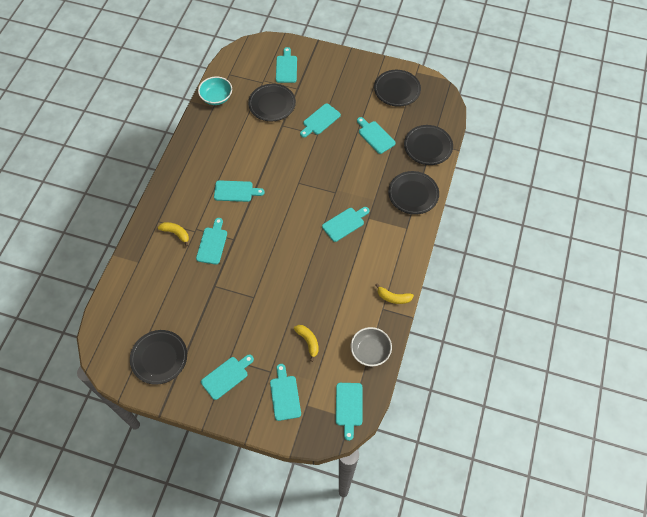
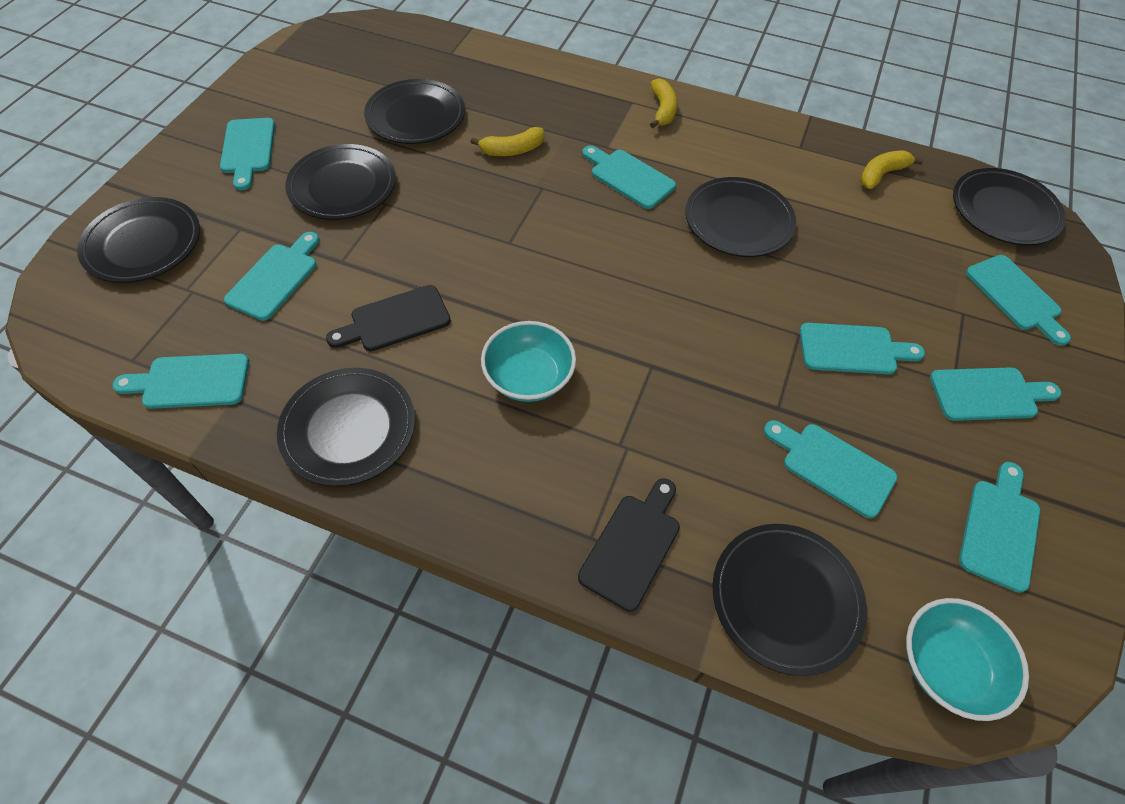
black cutting board: 0 -> 2
black plate: 5 -> 7
grey bowl: 1 -> 0
turquoise bowl: 1 -> 2

